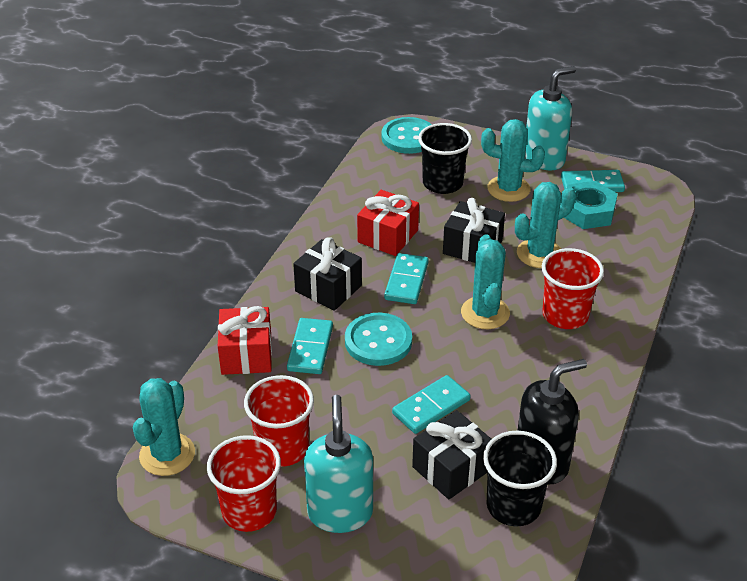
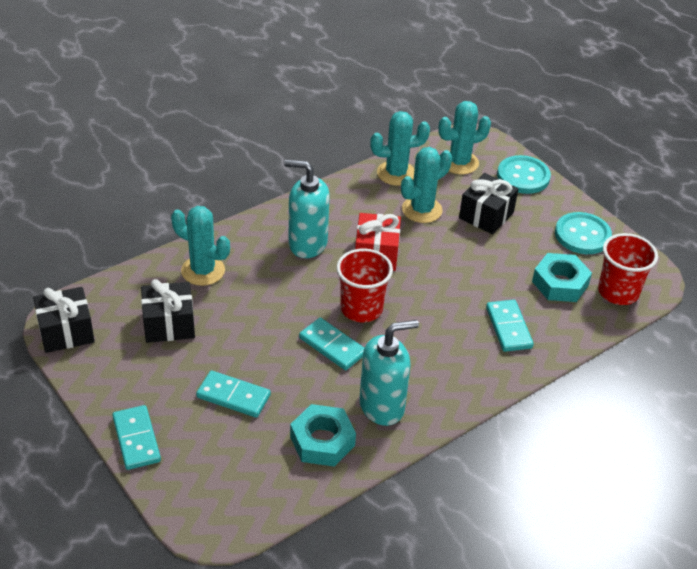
black cup: 2 -> 0
black soap dispenser: 1 -> 0
red cup: 3 -> 2
red gift: 2 -> 1
turquoise nut: 1 -> 2

